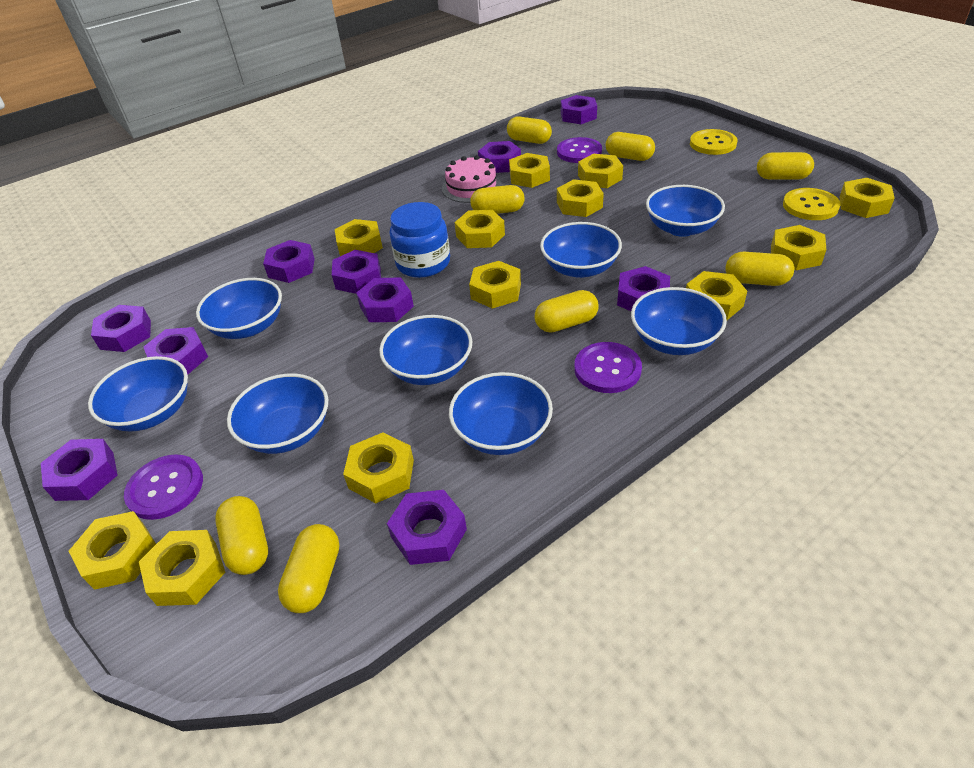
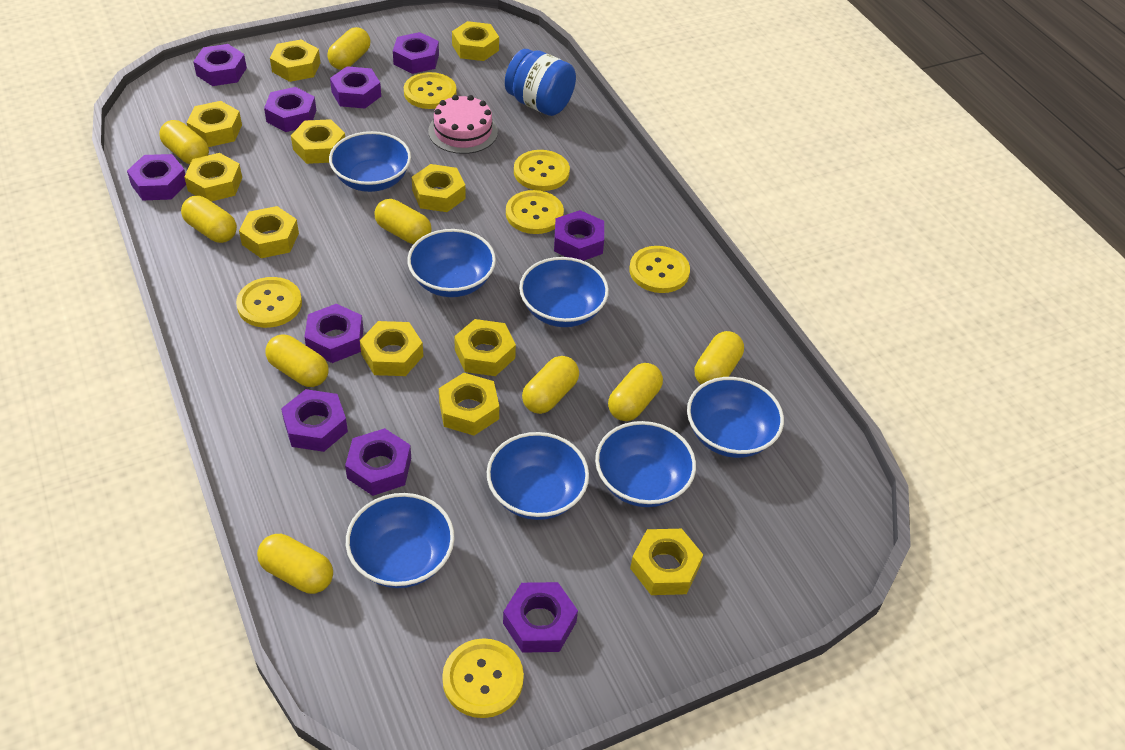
blue bowl: 8 -> 7
purple button: 3 -> 0
yellow button: 2 -> 6
yellow capsule: 8 -> 9
yellow nut: 12 -> 11

